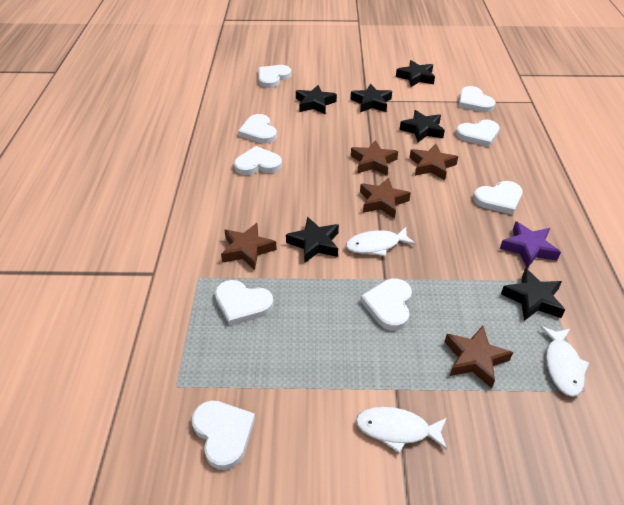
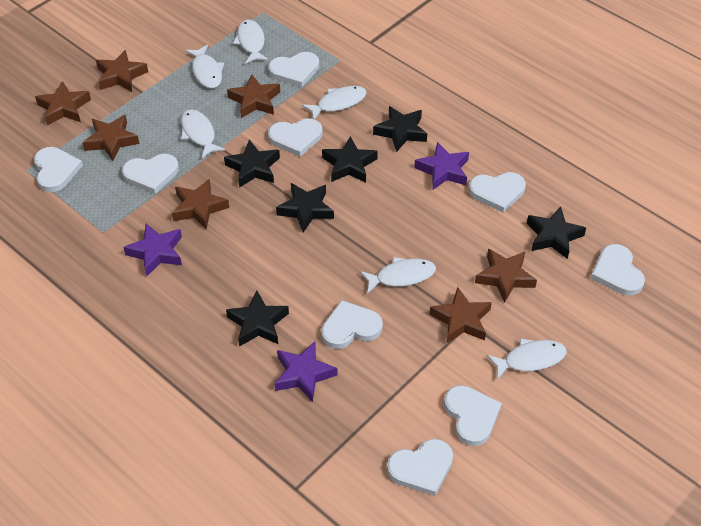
brown star: 5 -> 7
purple star: 1 -> 3
white fish: 3 -> 6

